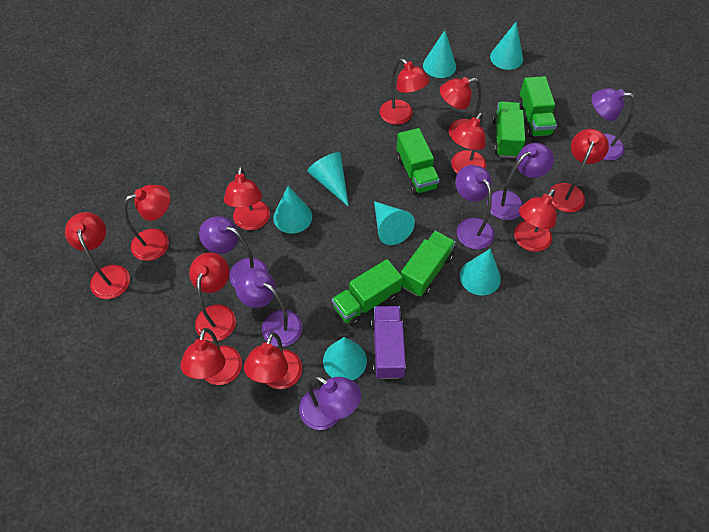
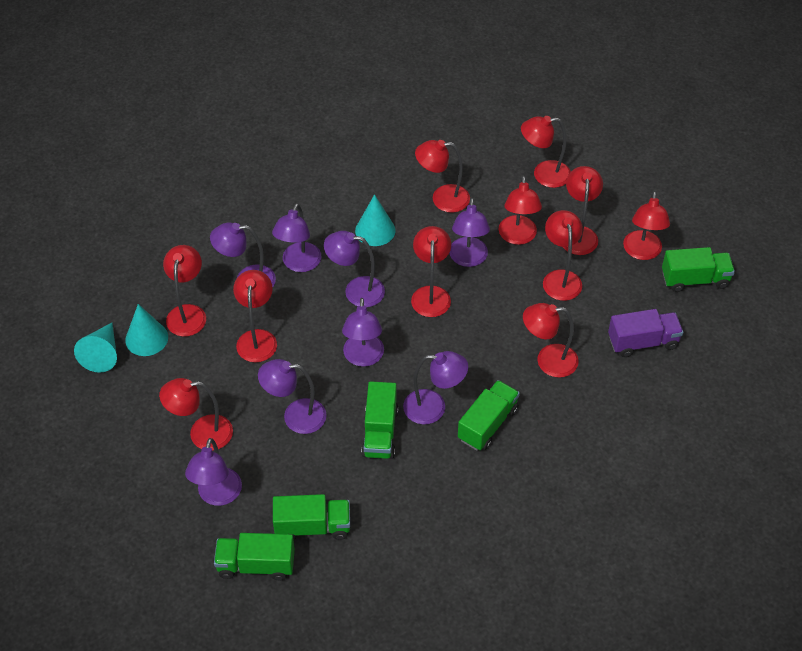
purple lamp: 6 -> 8
turquoise cone: 7 -> 3

